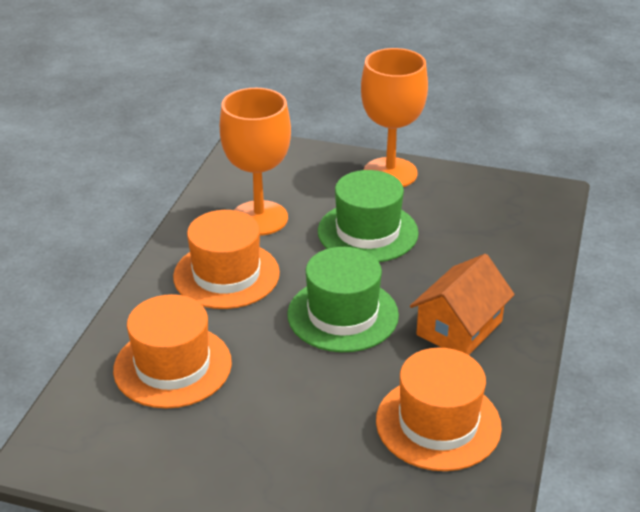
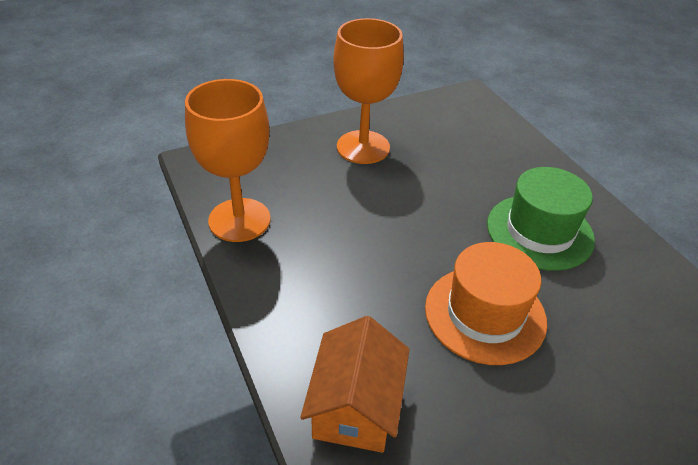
green hat: 2 -> 1
orange hat: 3 -> 1

